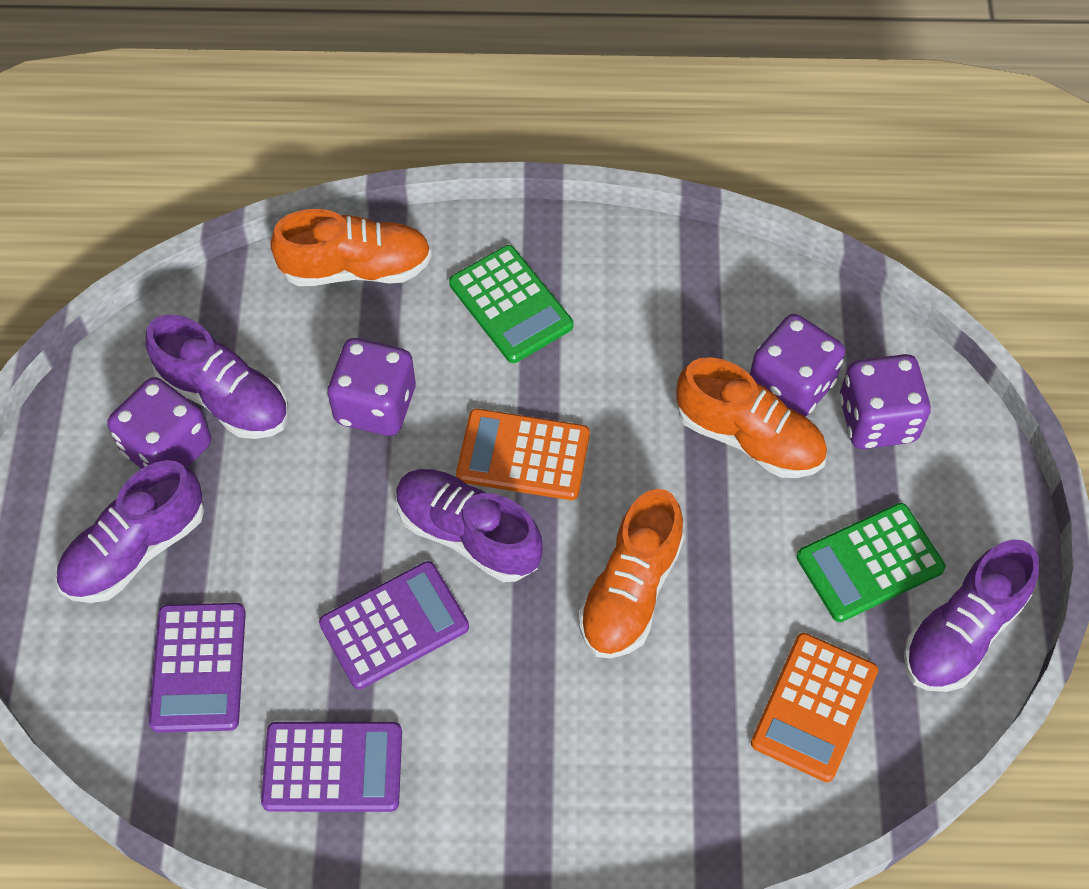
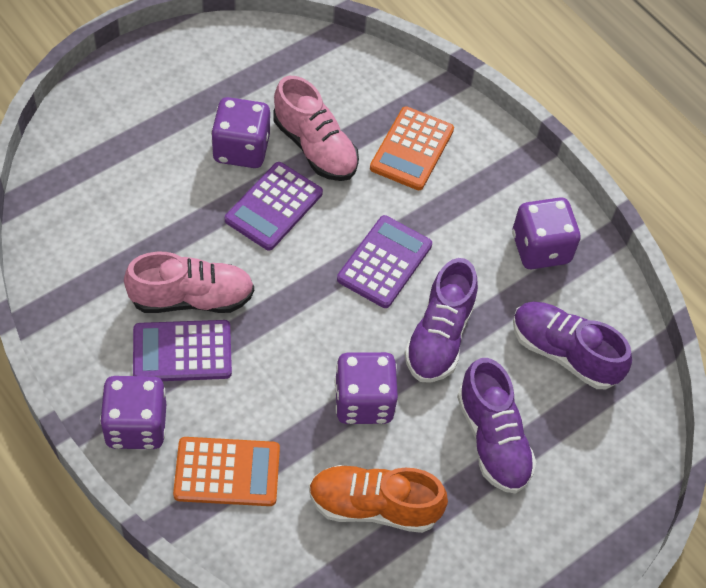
green calculator: 2 -> 0
orange shoe: 3 -> 1
pink shoe: 0 -> 2
purple shoe: 4 -> 3

